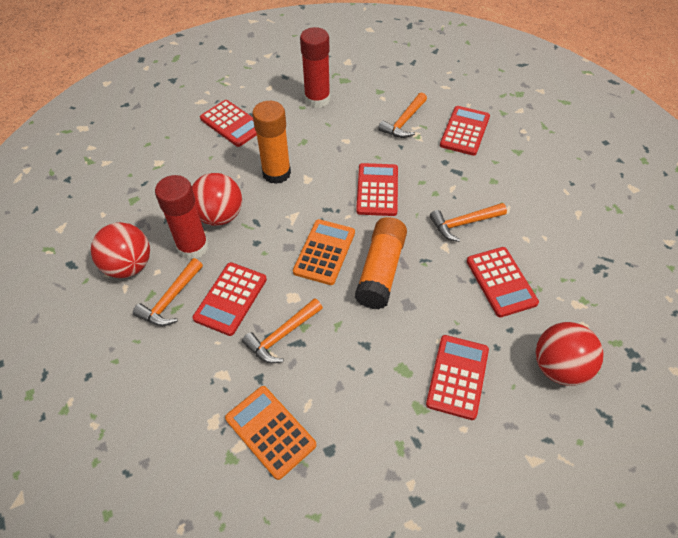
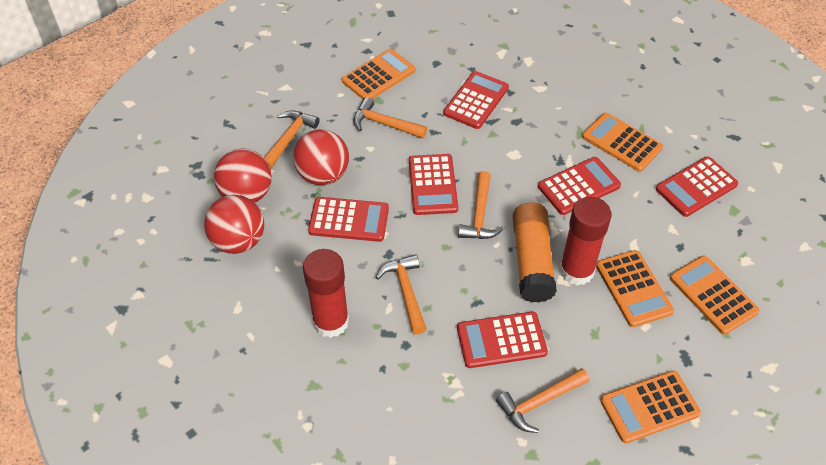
orange calculator: 2 -> 5
orange glue stick: 2 -> 1
orange hammer: 4 -> 5

